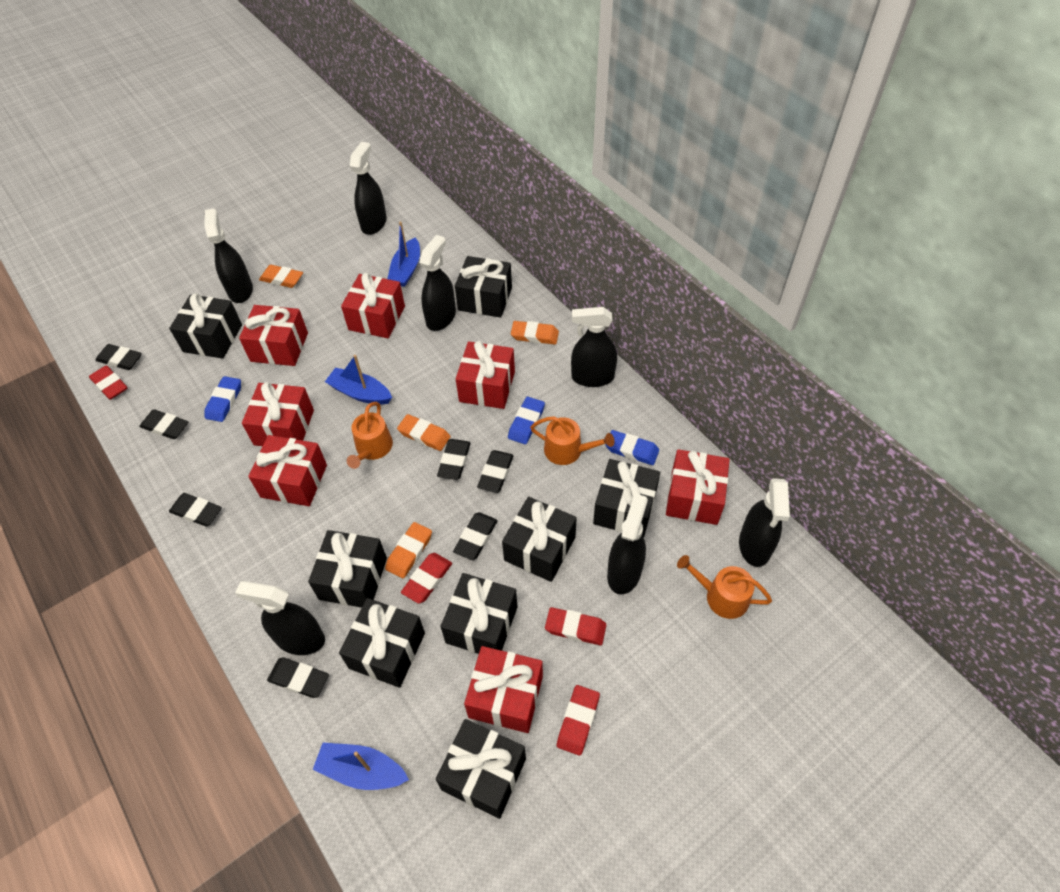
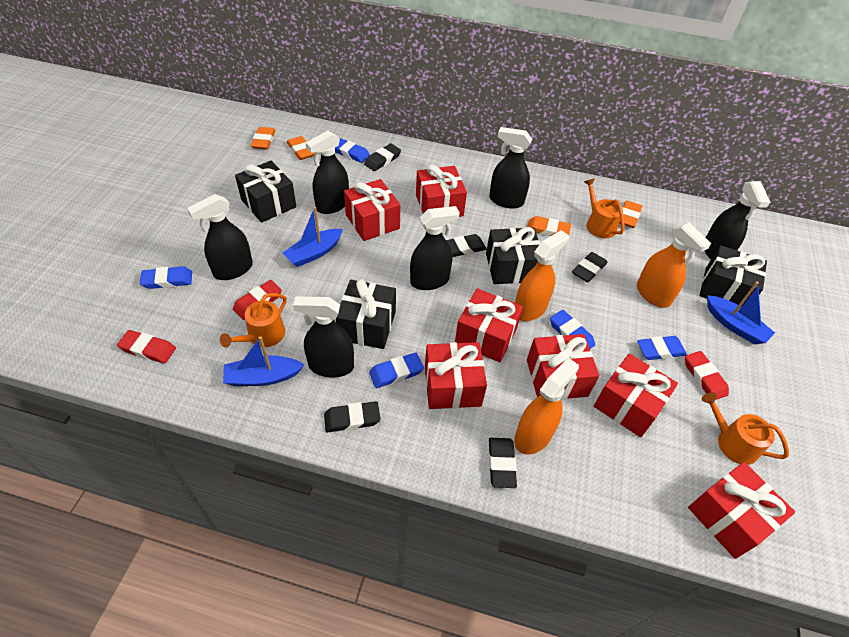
black eraser: 7 -> 5
black gift: 8 -> 4
black spray bottle: 7 -> 6
blue eraser: 3 -> 5
orange spray bottle: 0 -> 3
red eraser: 4 -> 3

